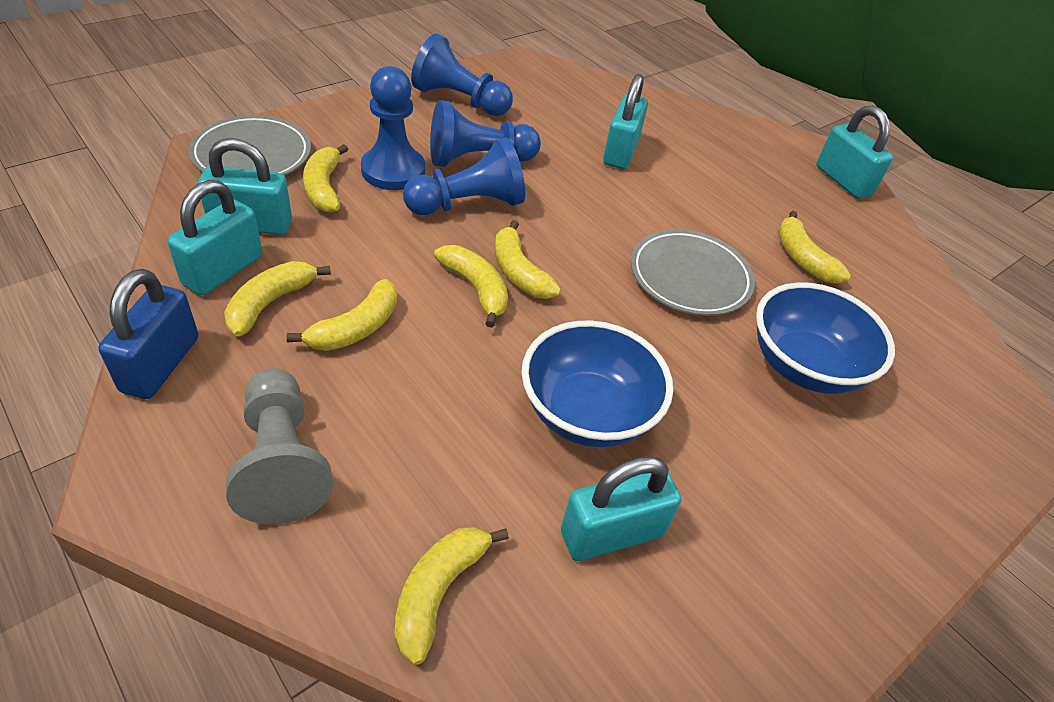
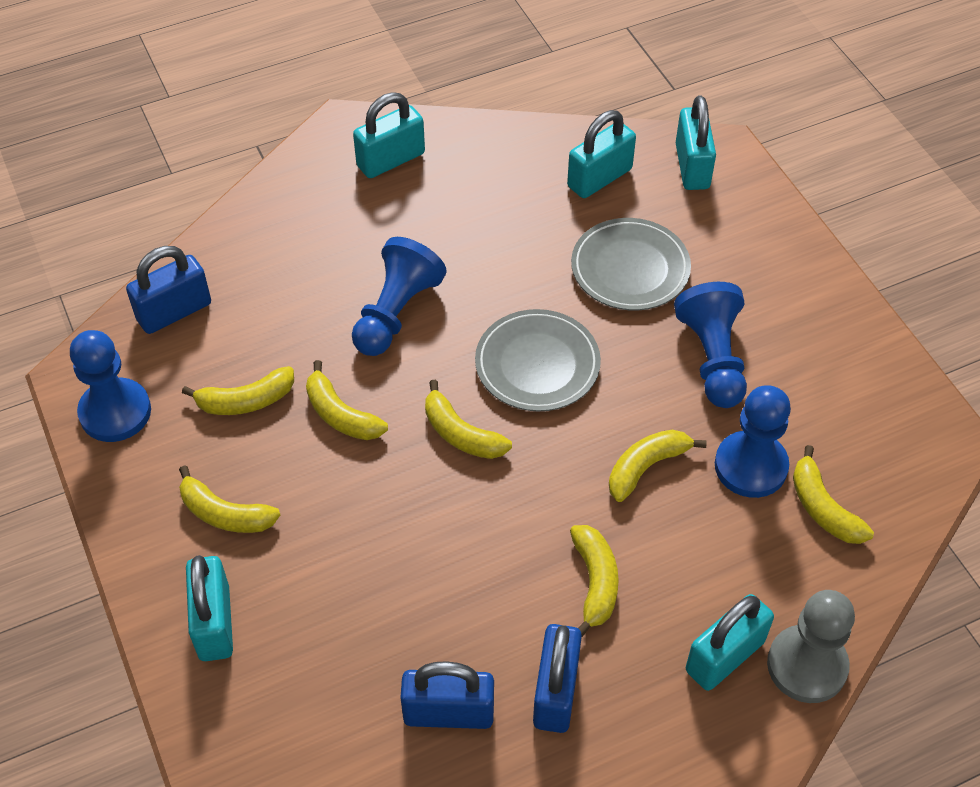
blue bowl: 2 -> 0
blue padlock: 1 -> 3

